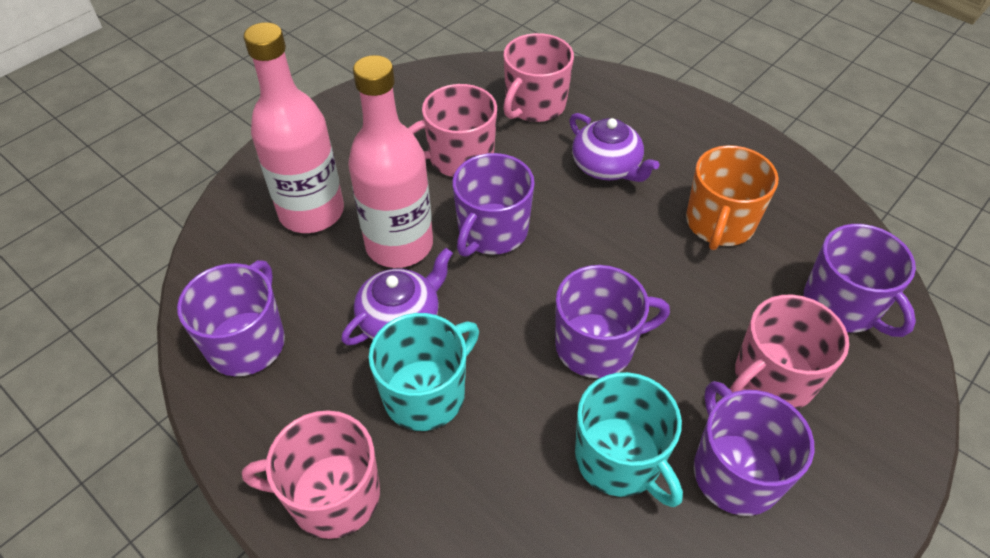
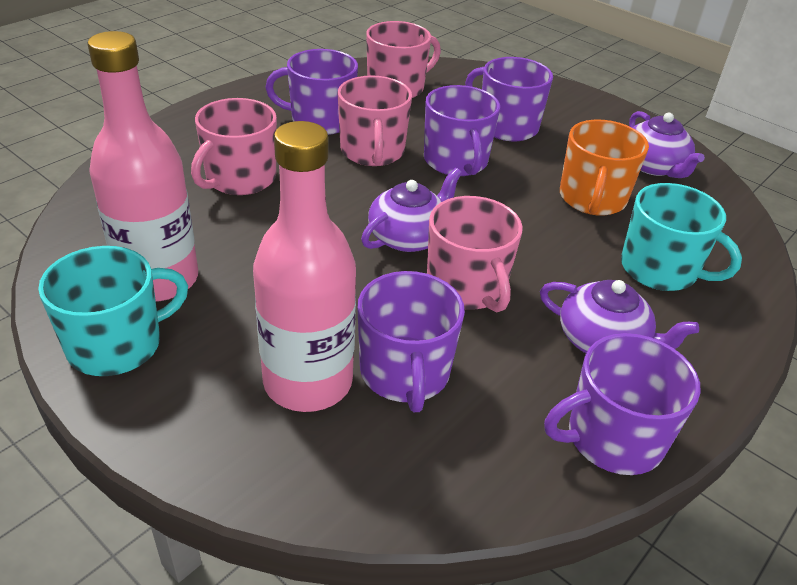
purple teapot: 2 -> 3

